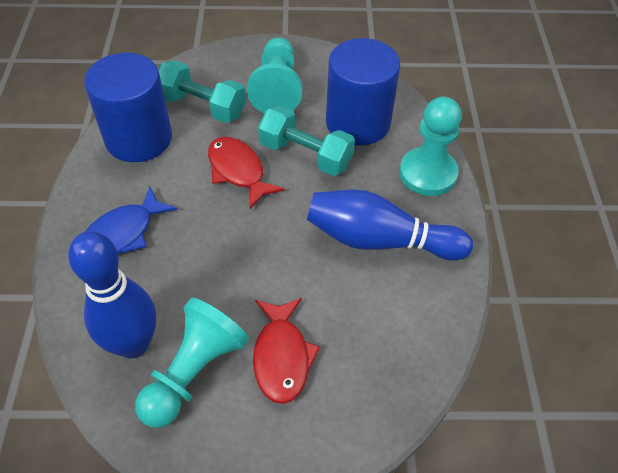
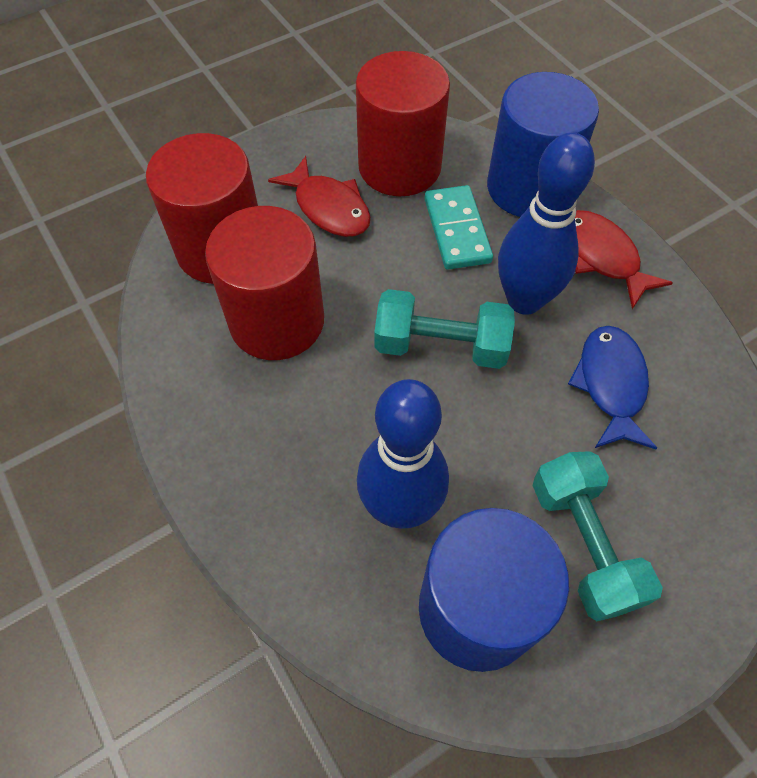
red cylinder: 0 -> 3
turquoise domino: 0 -> 1
turquoise pawn: 3 -> 0

